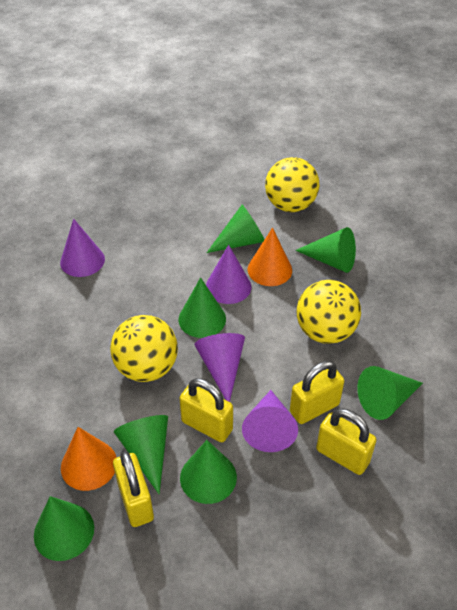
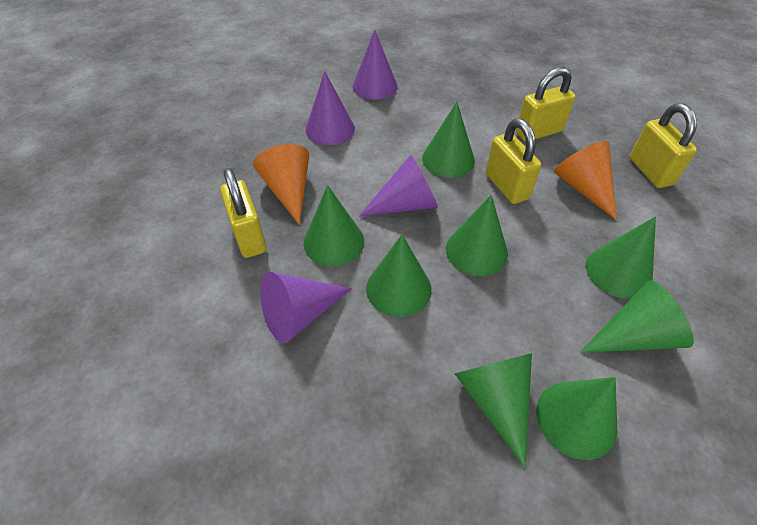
green cone: 7 -> 8
yellow ball: 3 -> 0

